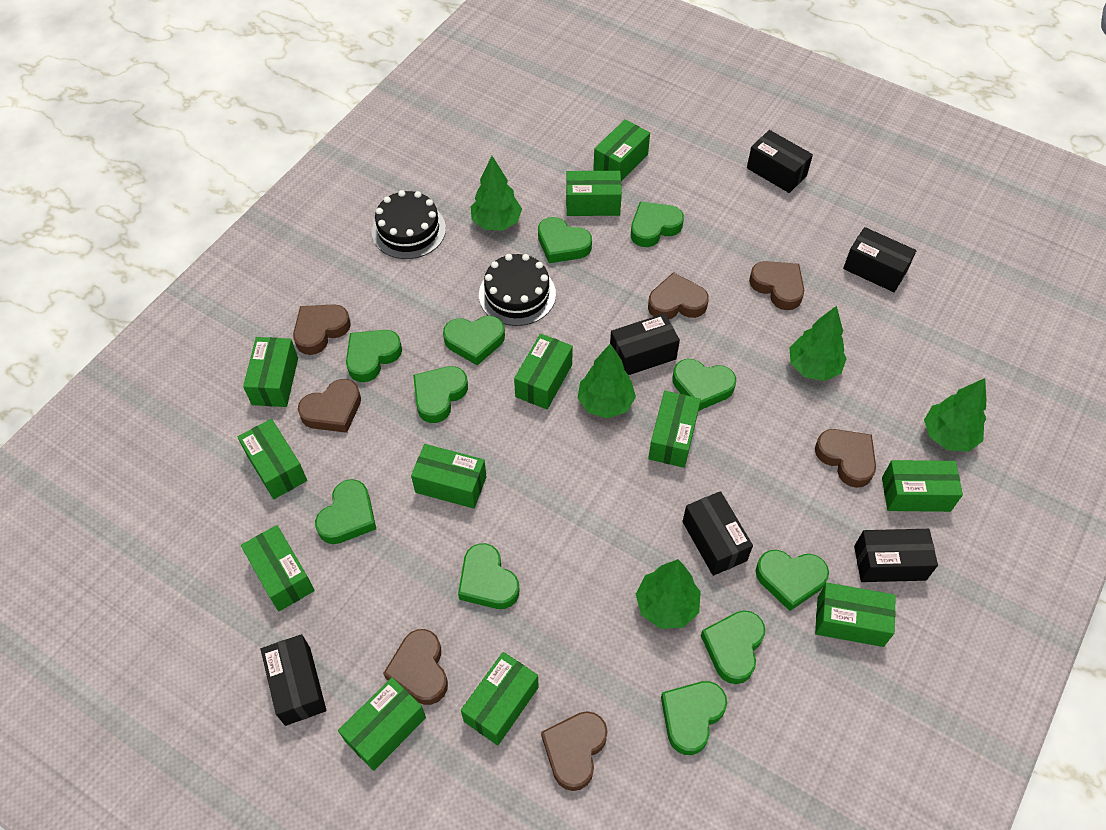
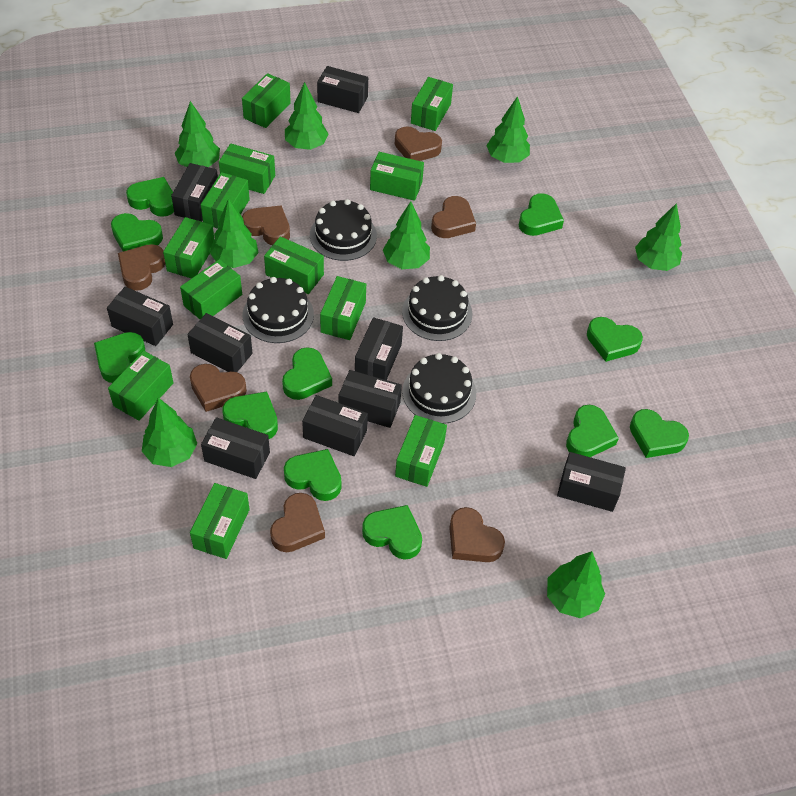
black box: 6 -> 9
black cake: 2 -> 4
green tree: 5 -> 8

